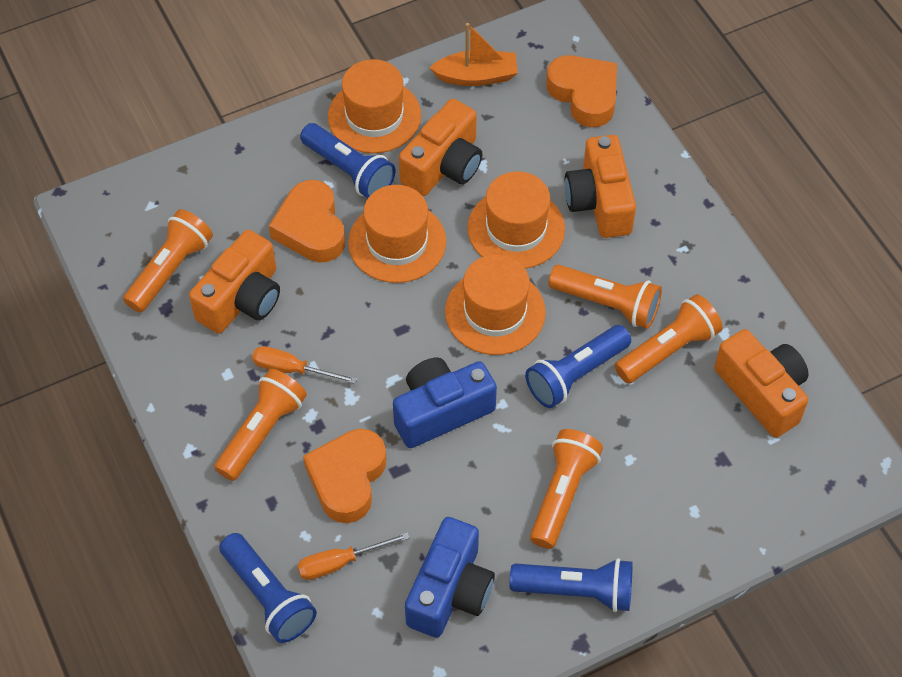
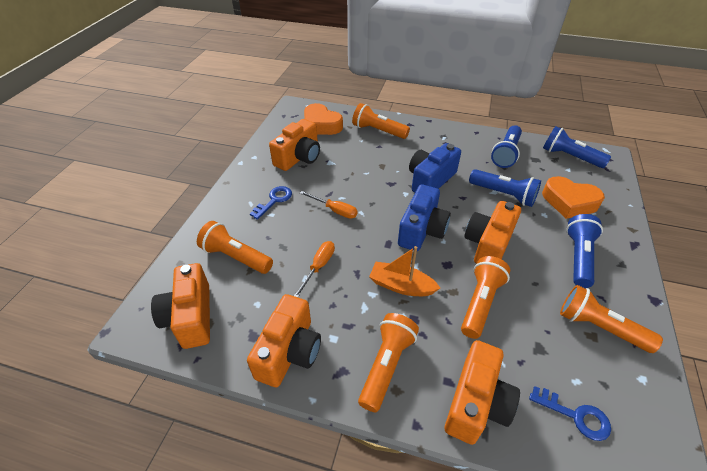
blue key: 0 -> 2
orange camera: 4 -> 5
orange hat: 4 -> 0
orange heart: 3 -> 2

